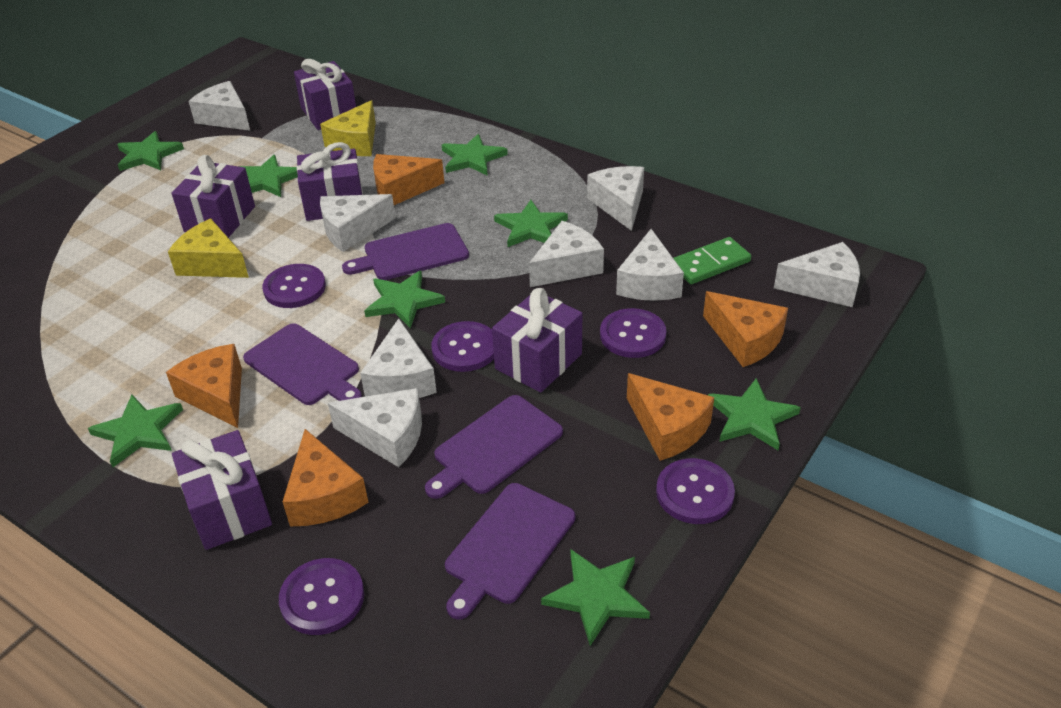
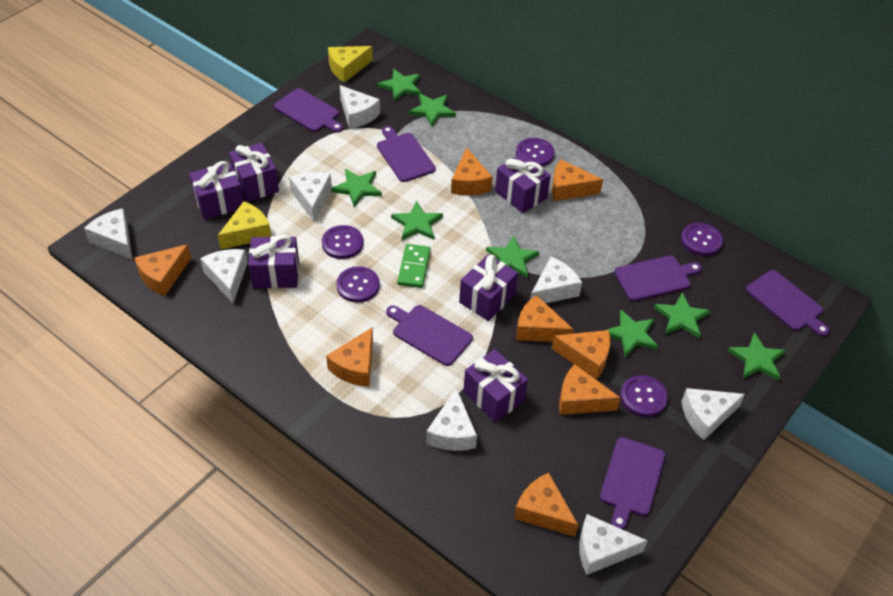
orange cheese: 5 -> 8
purple cutting board: 4 -> 6
purple gift: 5 -> 6

